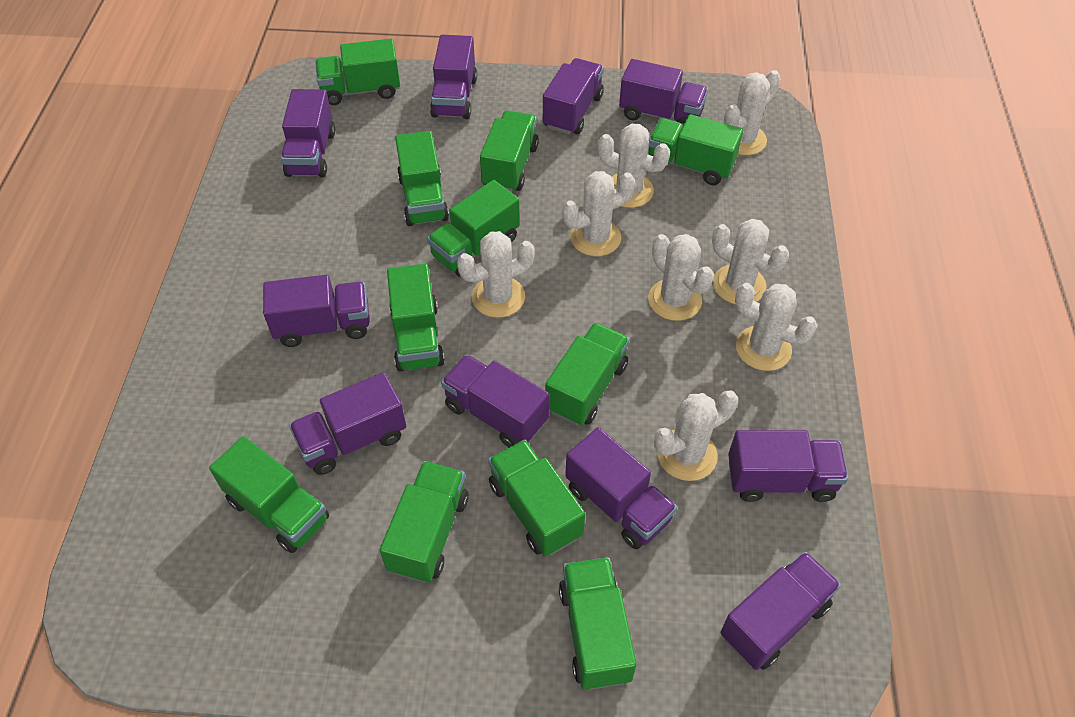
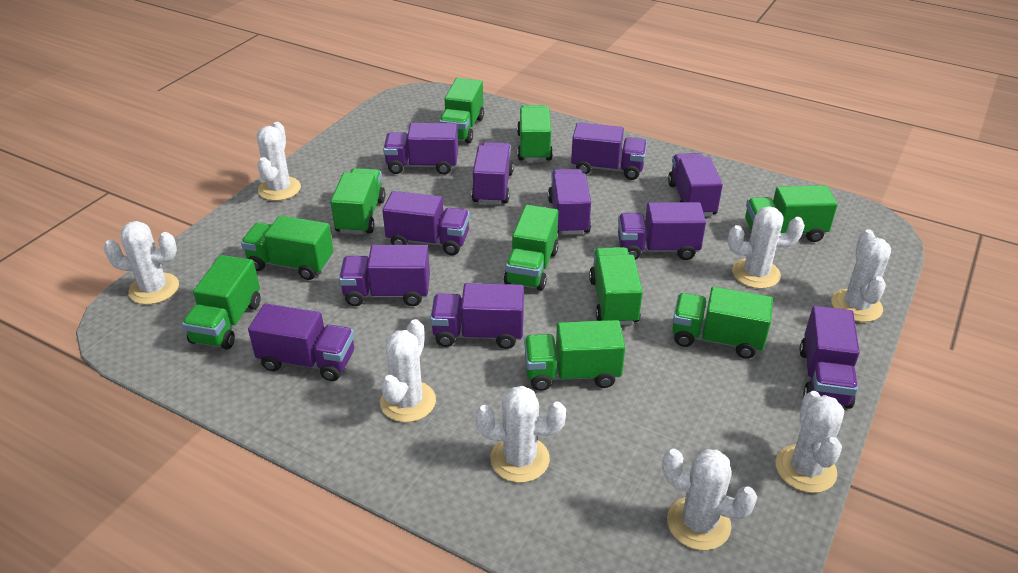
green truck: 11 -> 10
purple truck: 10 -> 11

